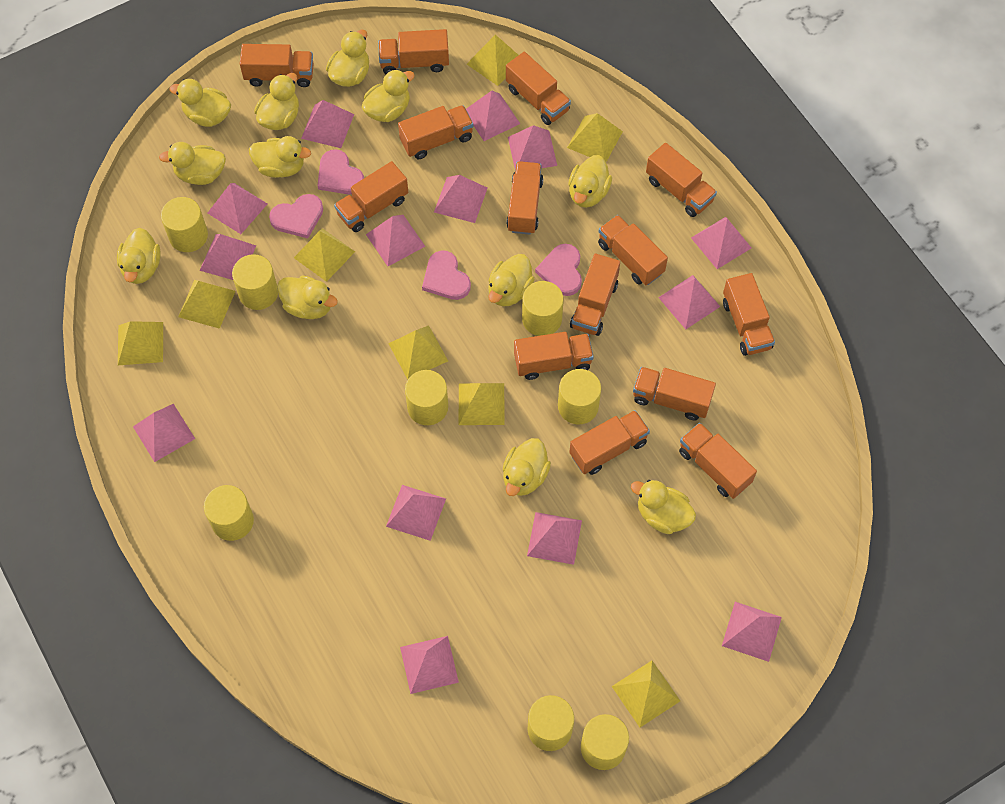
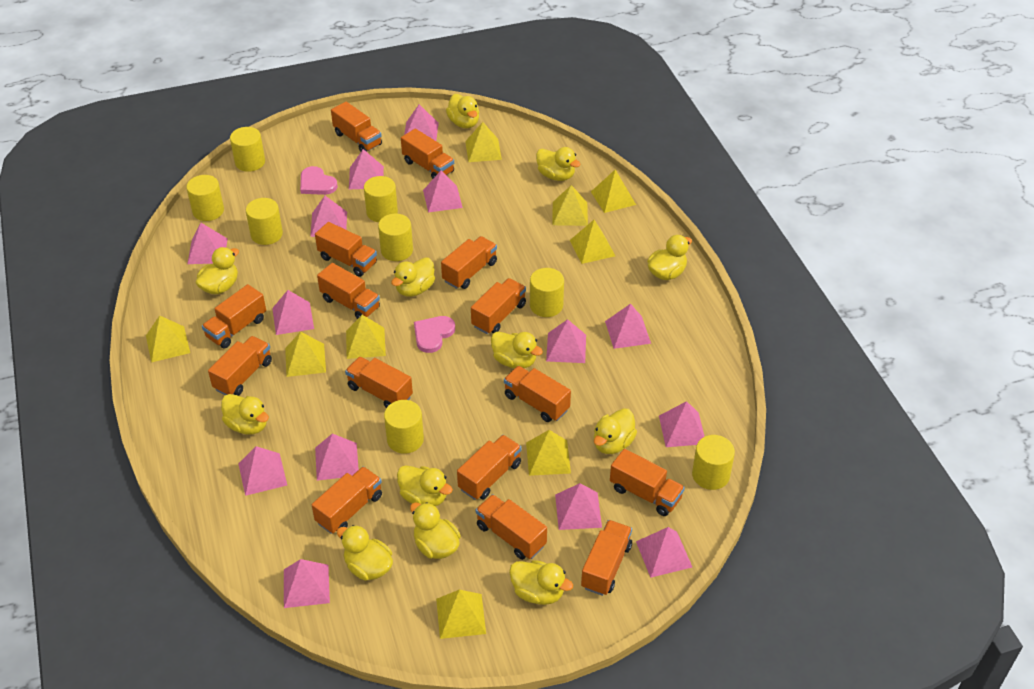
orange truck: 14 -> 15
pink heart: 4 -> 2
yellow pyramid: 8 -> 9

